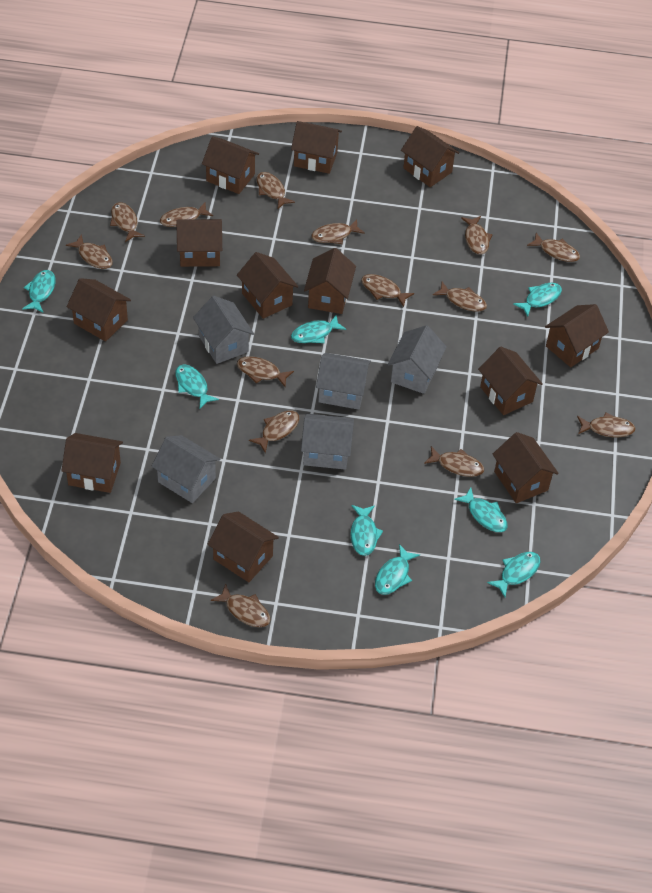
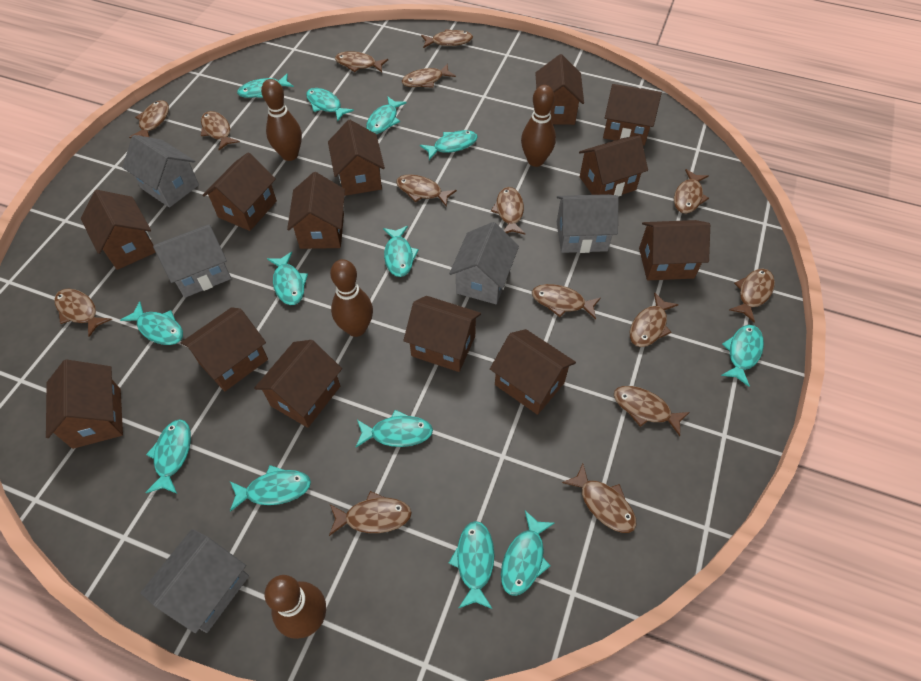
brown bowling pin: 0 -> 4
brown fish: 14 -> 15
brown house: 12 -> 13
turquoise fish: 8 -> 13

